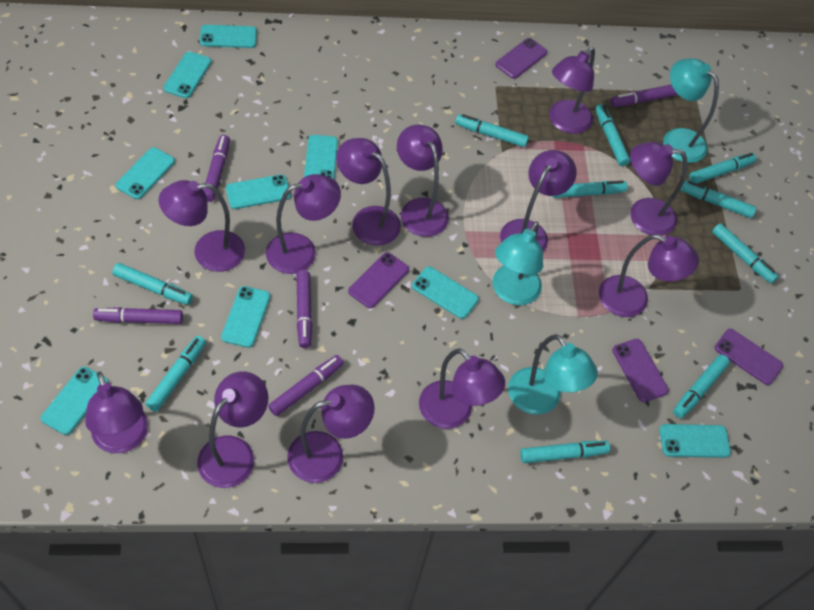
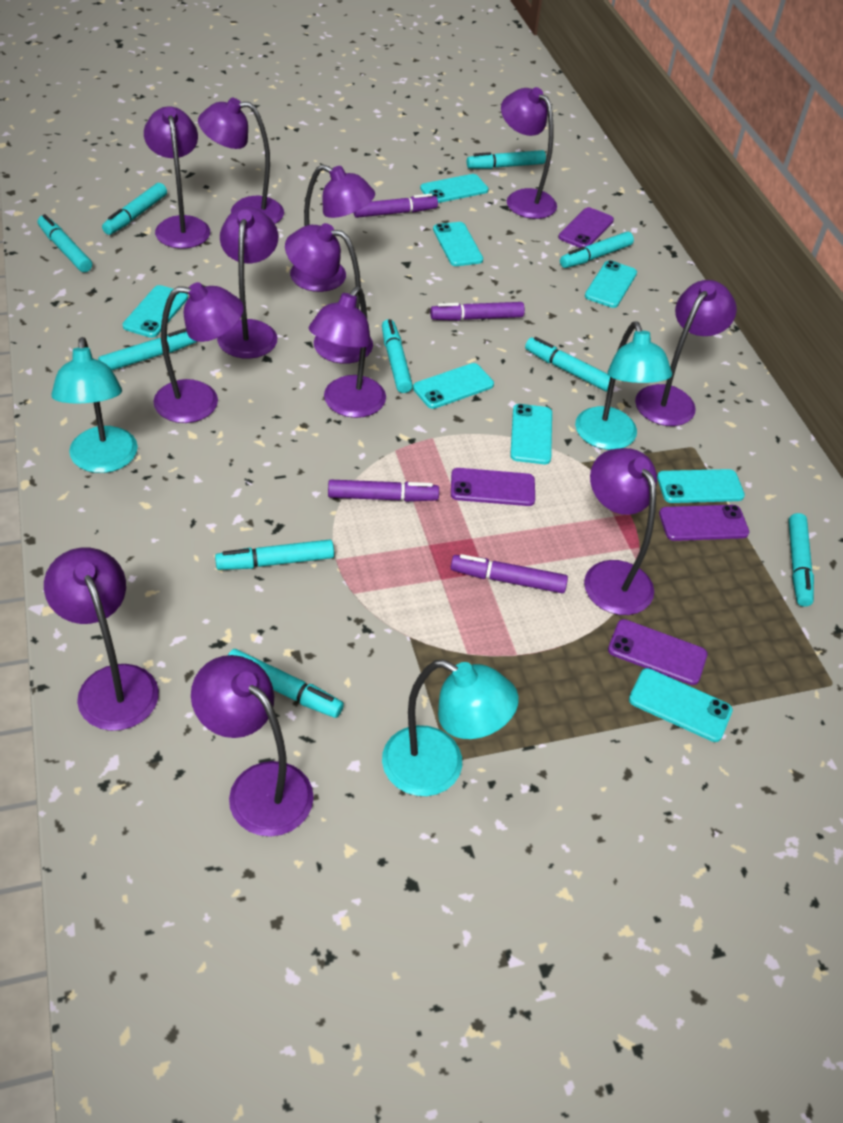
purple marker: 5 -> 4
turquoise phone: 9 -> 8

